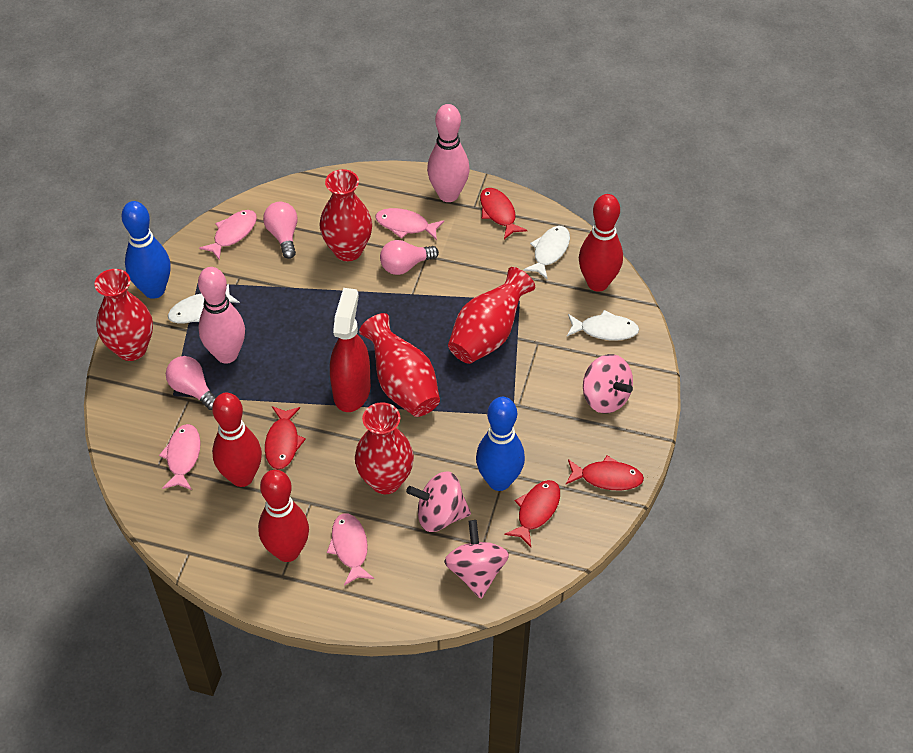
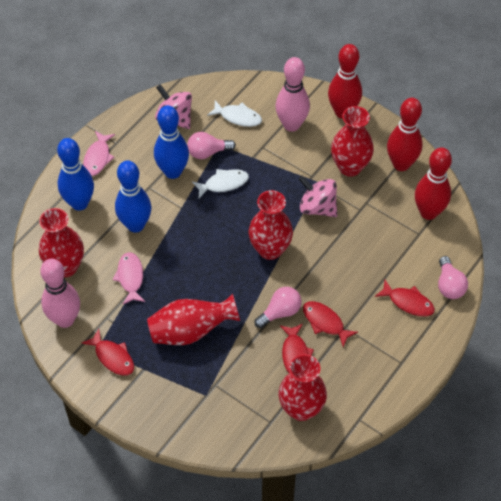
blue bowling pin: 2 -> 3
pink fish: 4 -> 2
pink spinning top: 3 -> 2
red spray bottle: 1 -> 0
white fish: 3 -> 2

